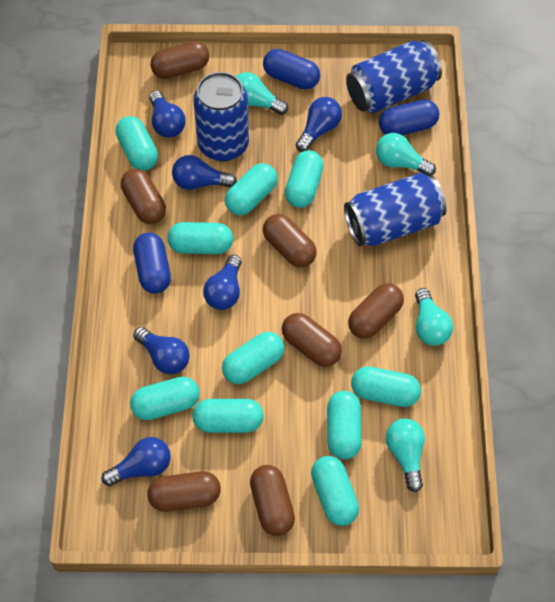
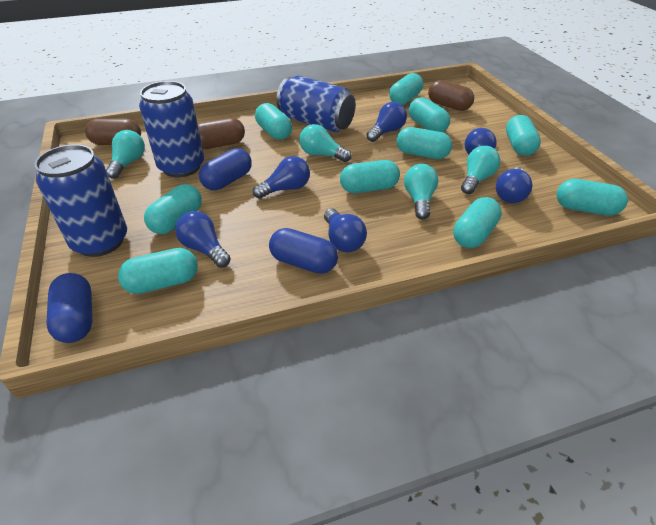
brown capsule: 7 -> 3

